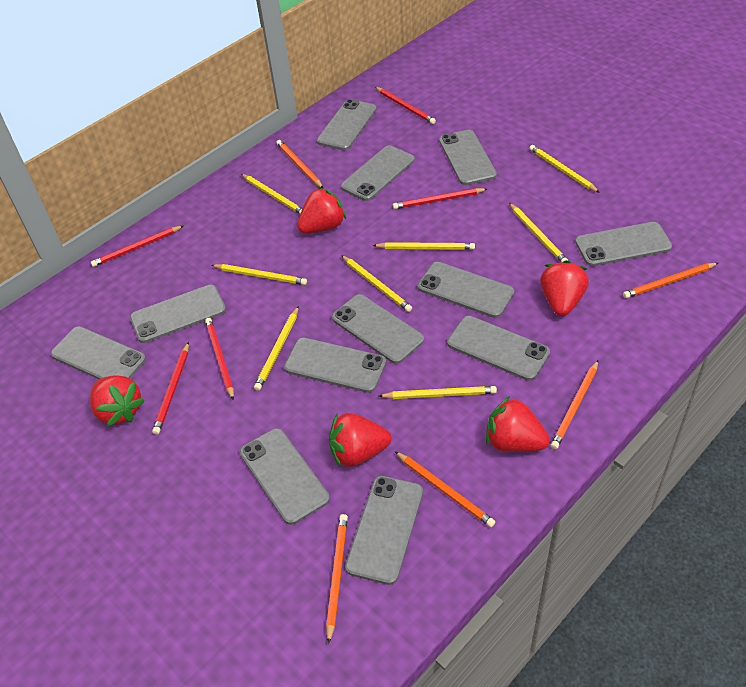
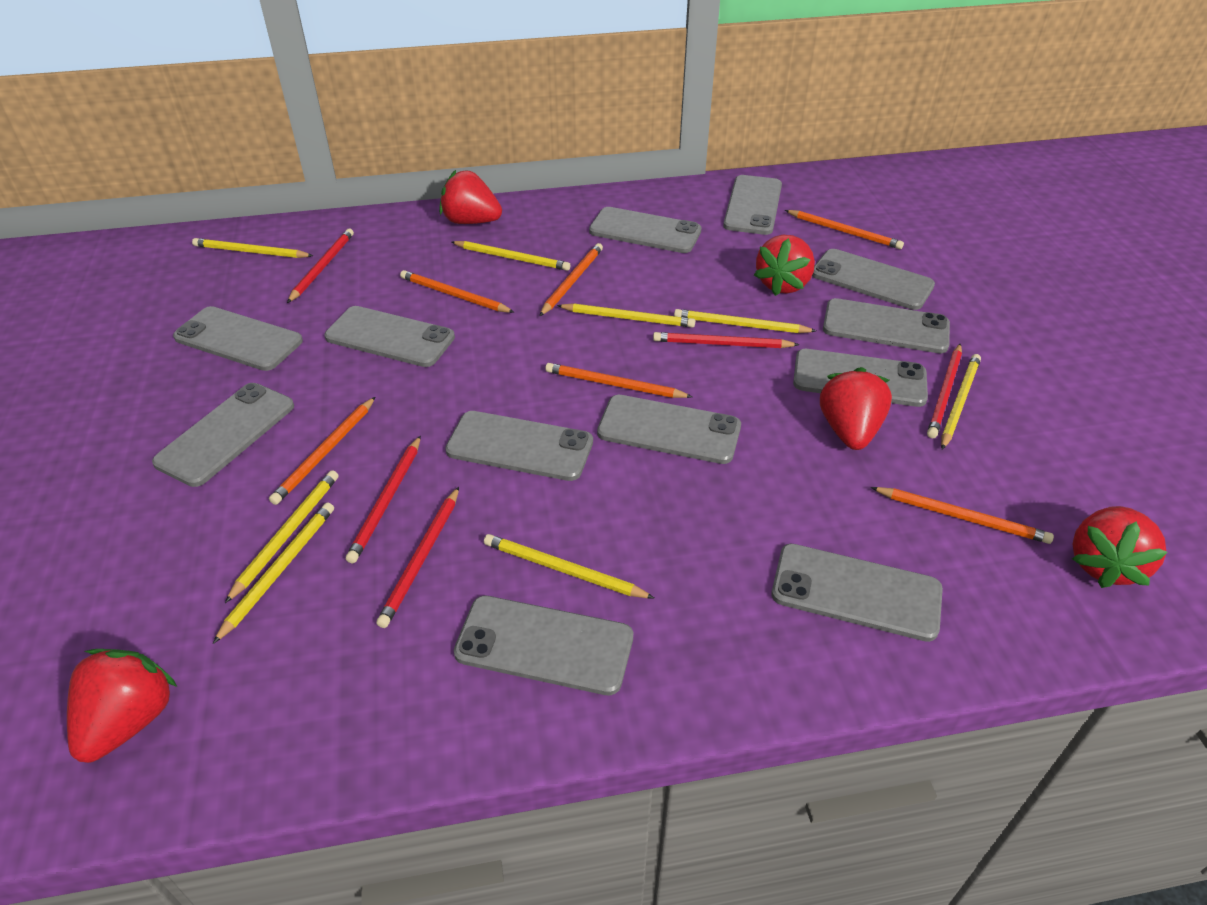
orange pencil: 5 -> 6

